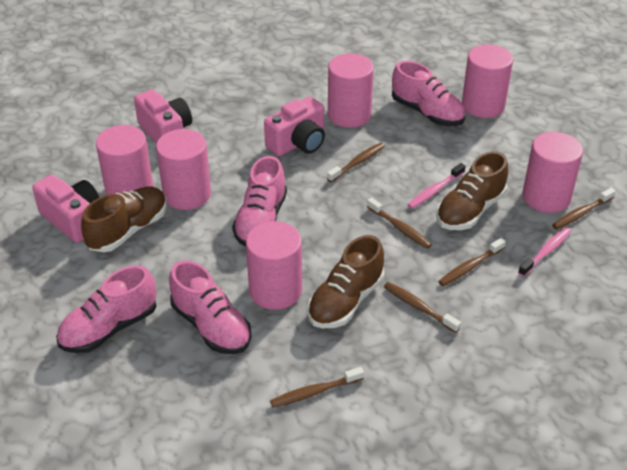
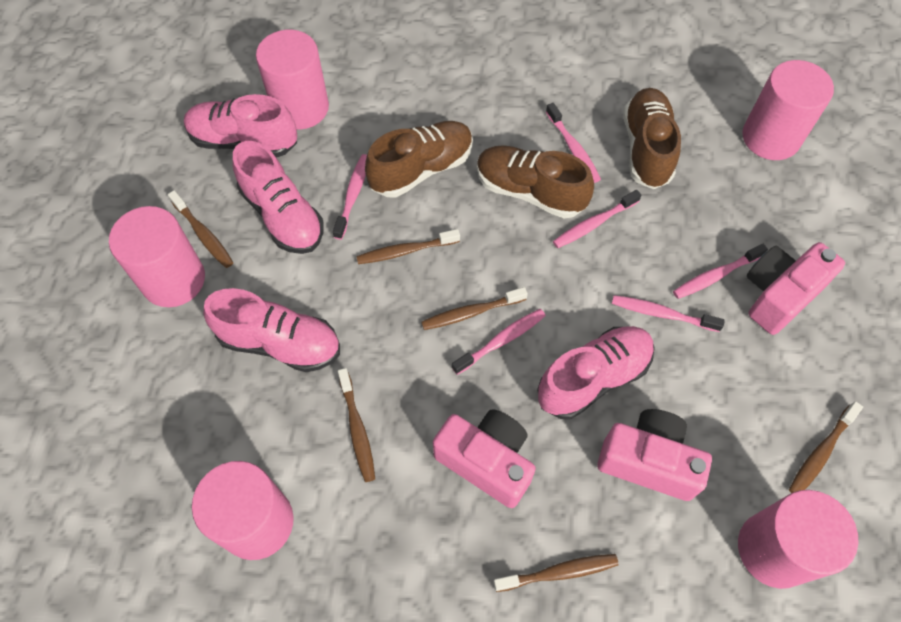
pink cylinder: 6 -> 5
pink toothbrush: 2 -> 6

